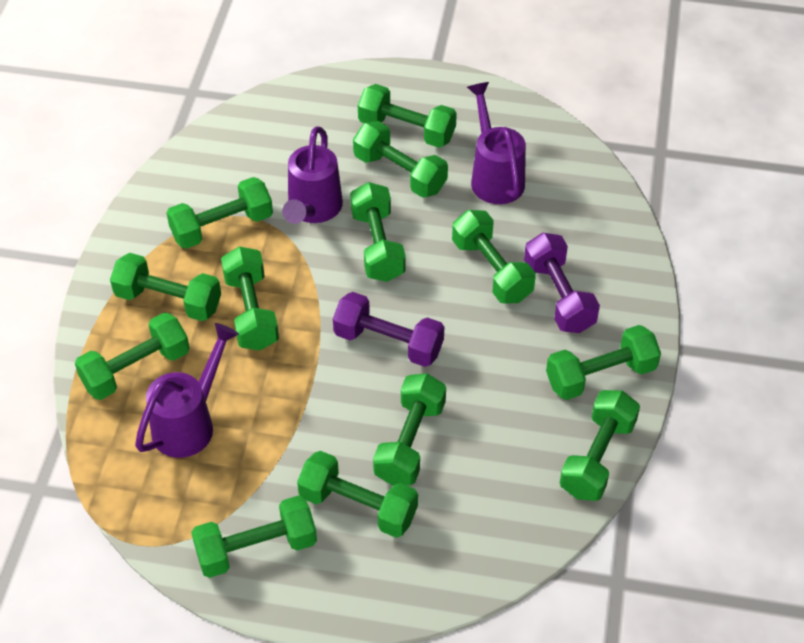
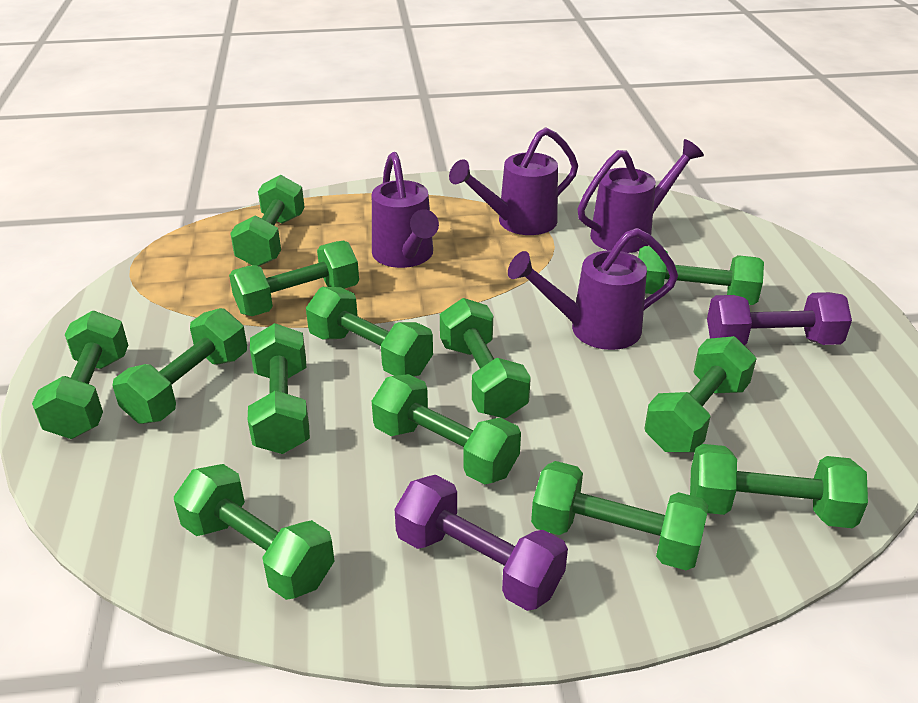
purple watering can: 3 -> 4

